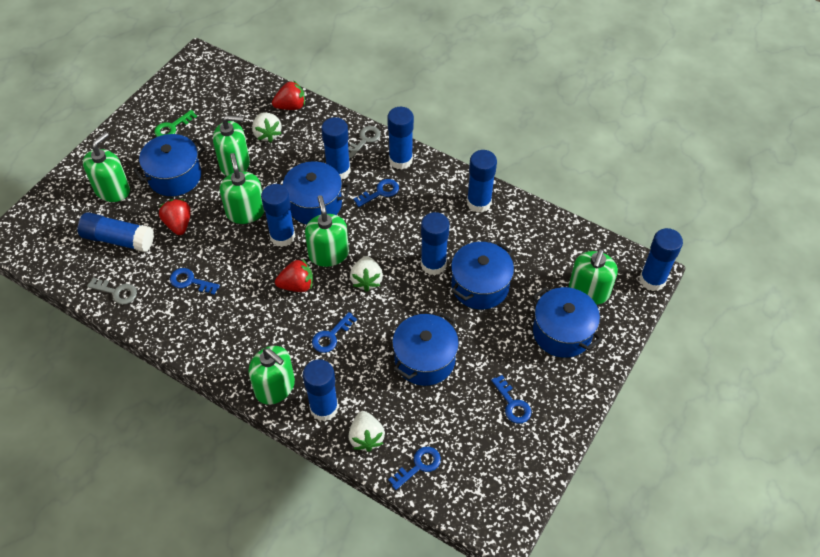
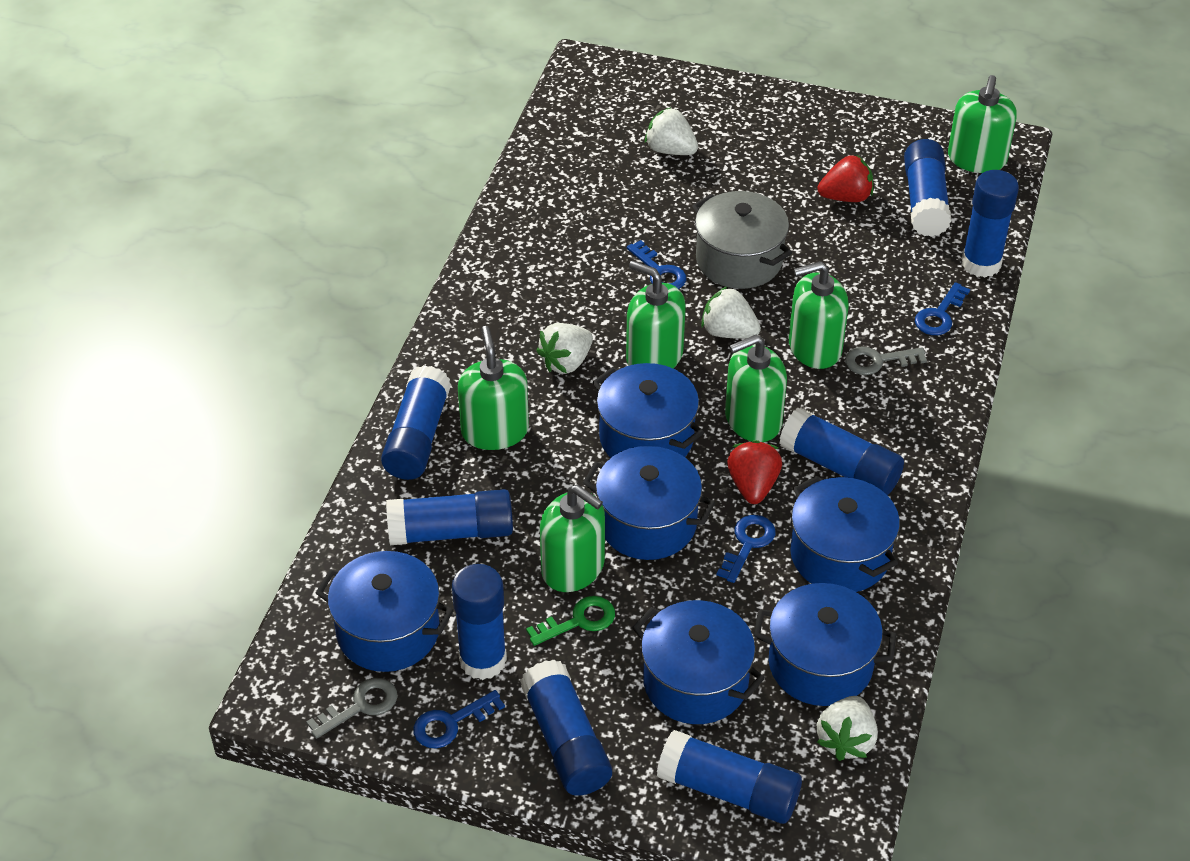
blue key: 5 -> 4
blue pot: 5 -> 6
grey pot: 0 -> 1
red strawberry: 3 -> 2
white strawberry: 3 -> 4

